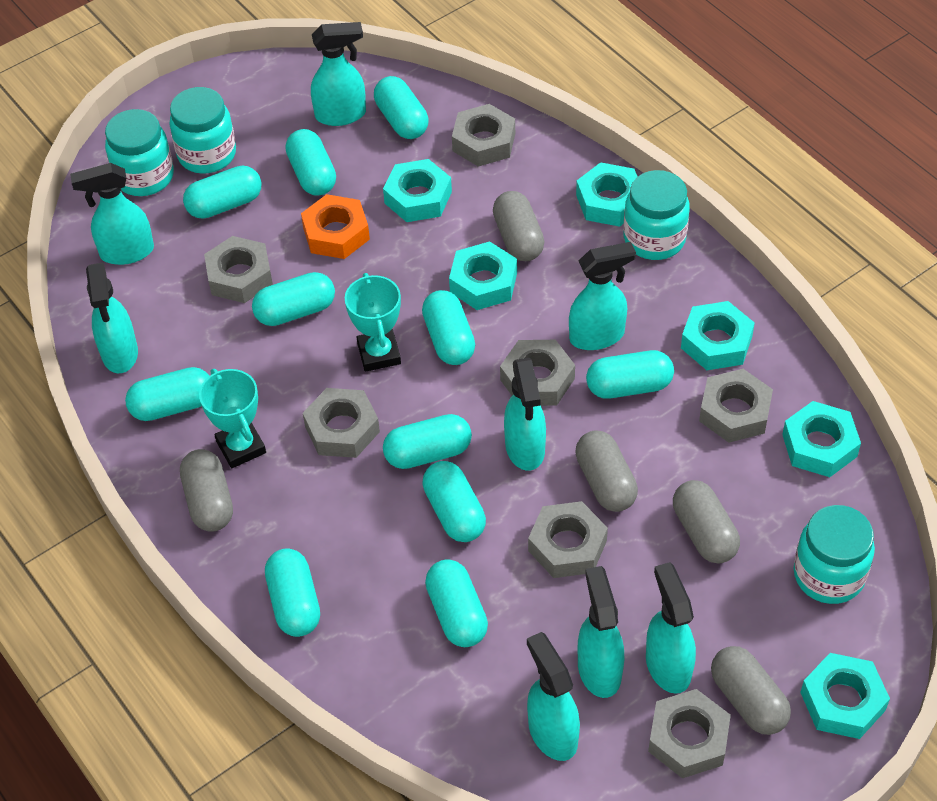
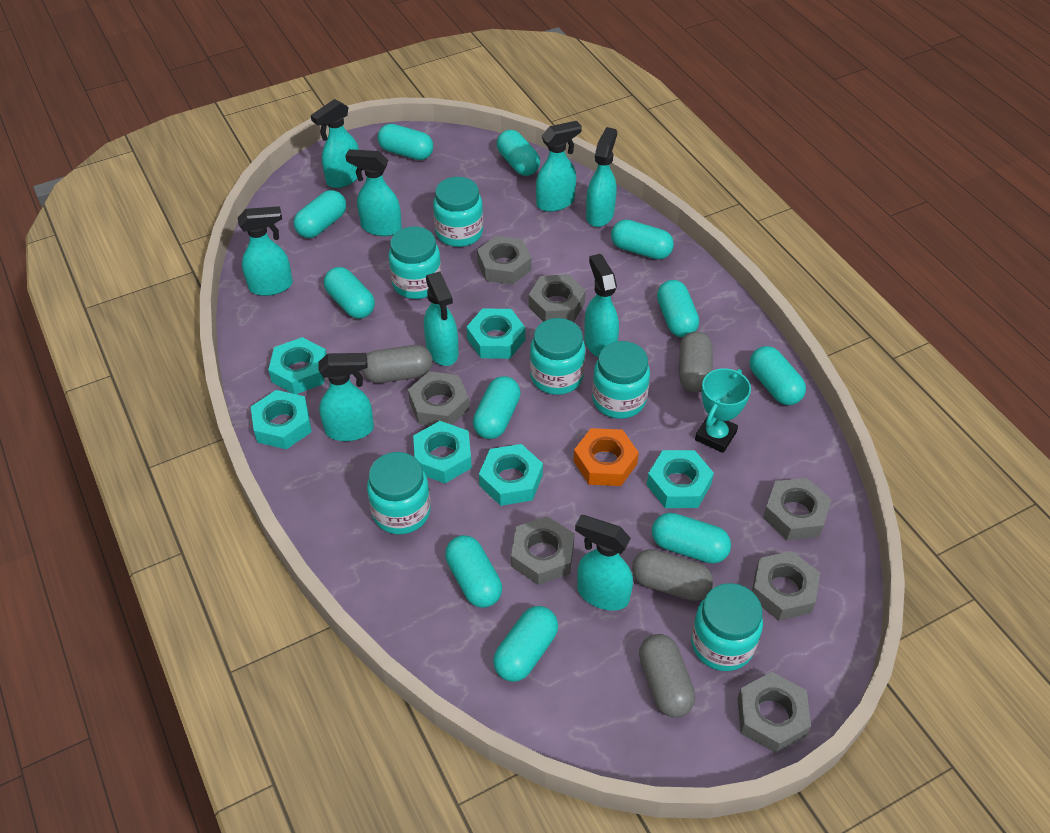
grey capsule: 5 -> 4
turquoise jar: 4 -> 6
turquoise spray bottle: 8 -> 9
turquoise trophy: 2 -> 1

